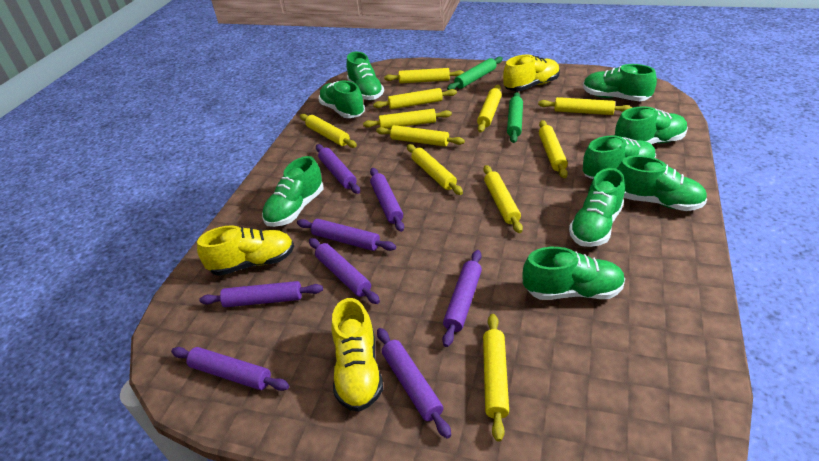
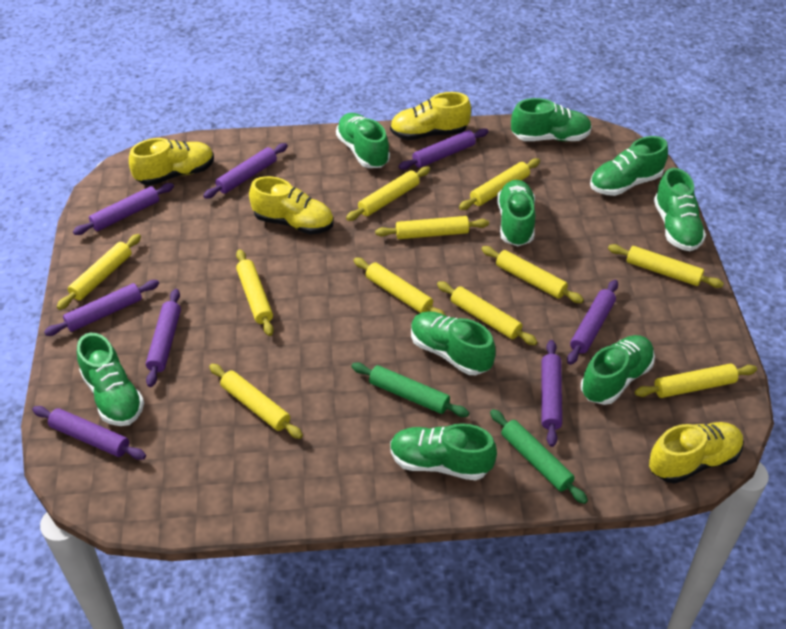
yellow shoe: 3 -> 4

